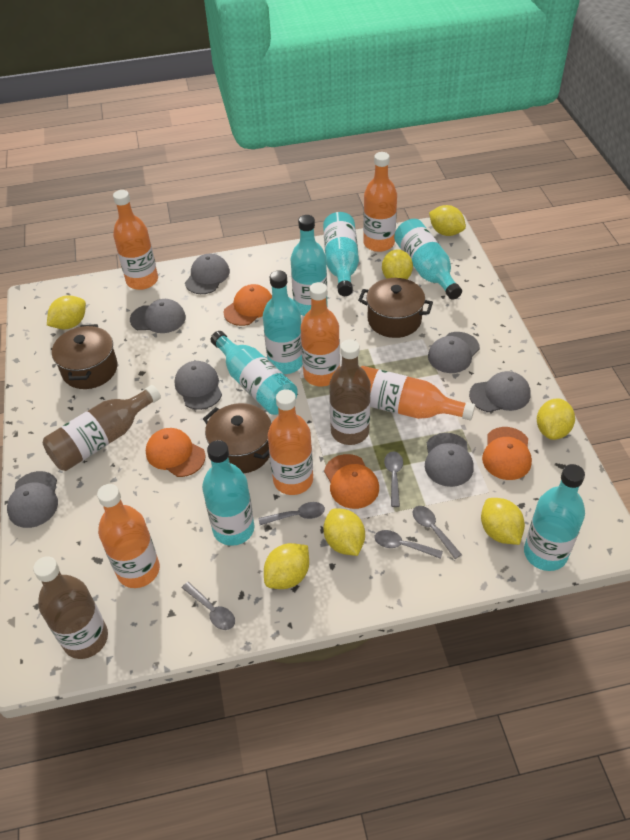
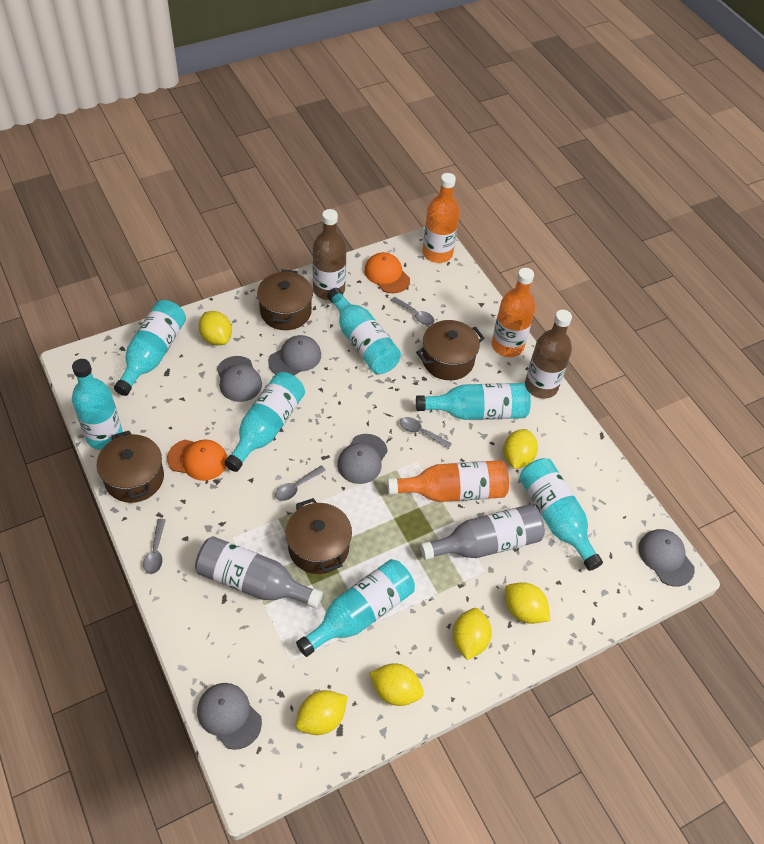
brown bottle: 3 -> 2
brown pot: 3 -> 4
grey bottle: 0 -> 2
grey cap: 7 -> 5
grey spoon: 5 -> 4
orange bottle: 6 -> 3
orange cap: 4 -> 2
yellow lemon: 7 -> 6

